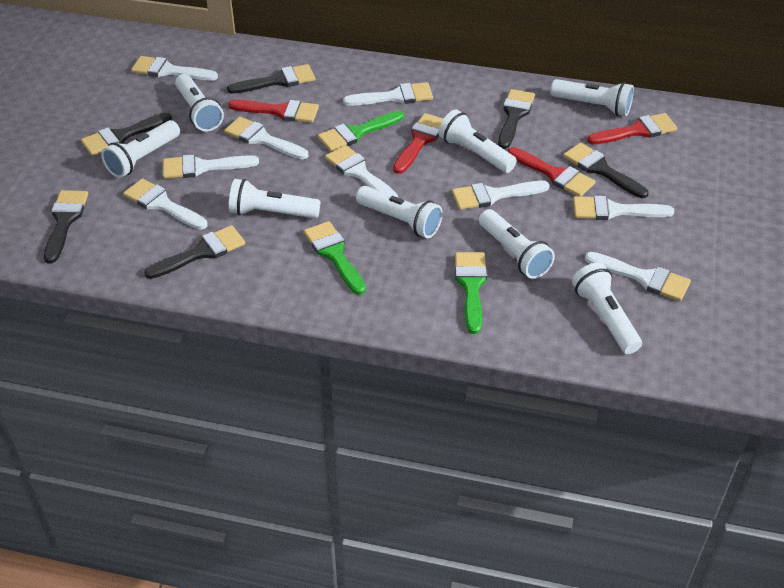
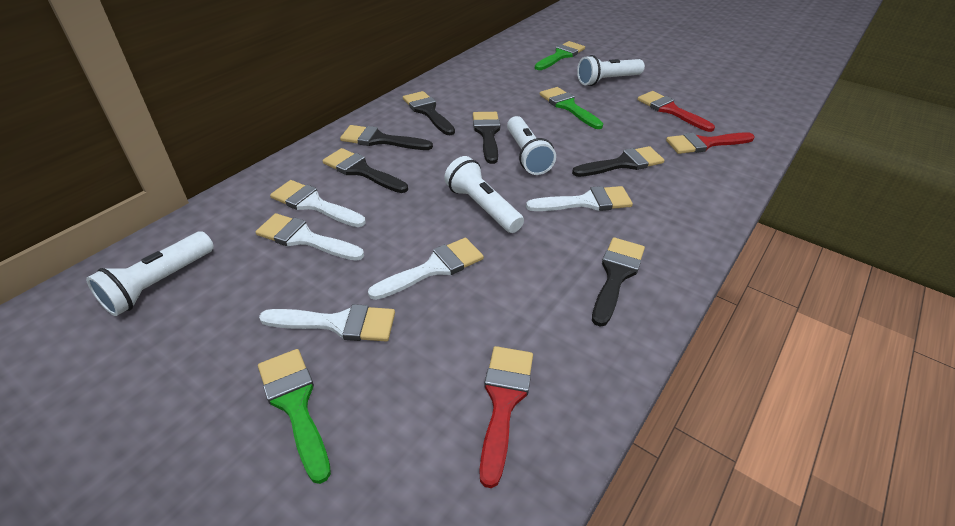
red brush: 4 -> 3
white brush: 9 -> 5
white flashlight: 8 -> 4

